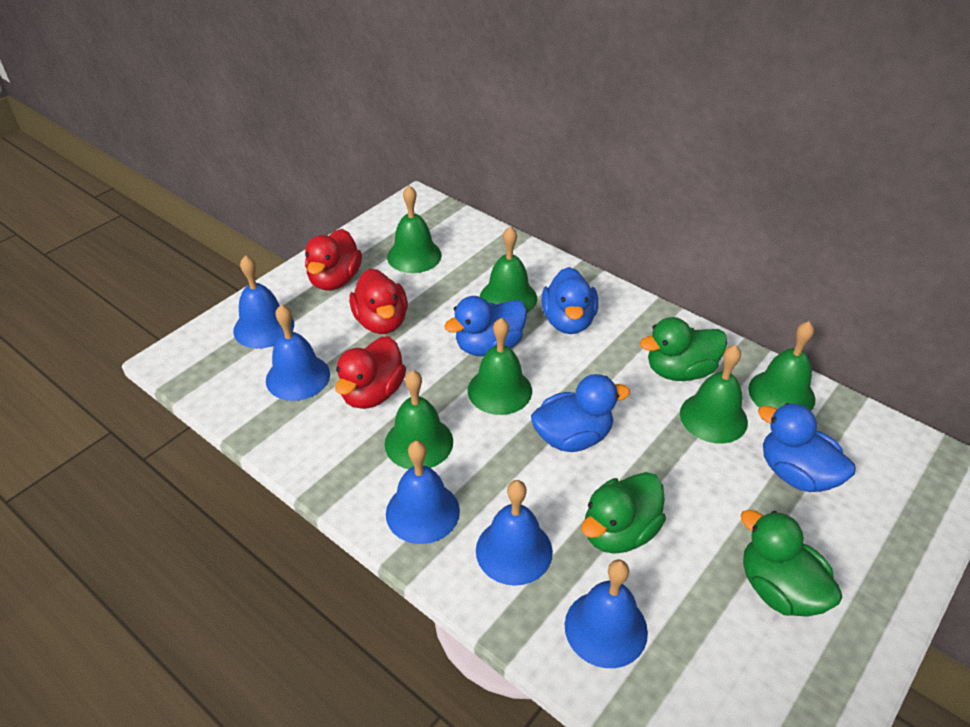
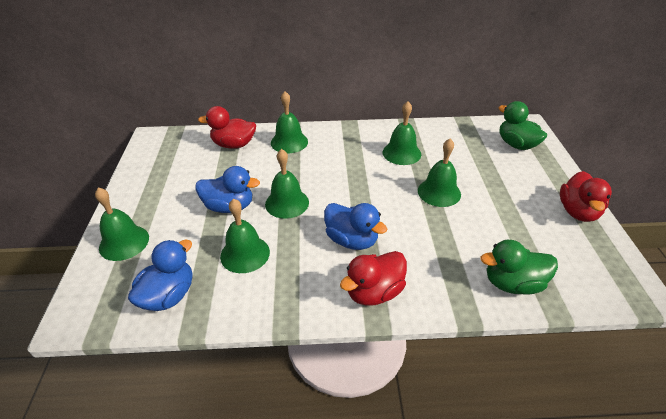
blue bell: 5 -> 0
blue duck: 4 -> 3
green duck: 3 -> 2

